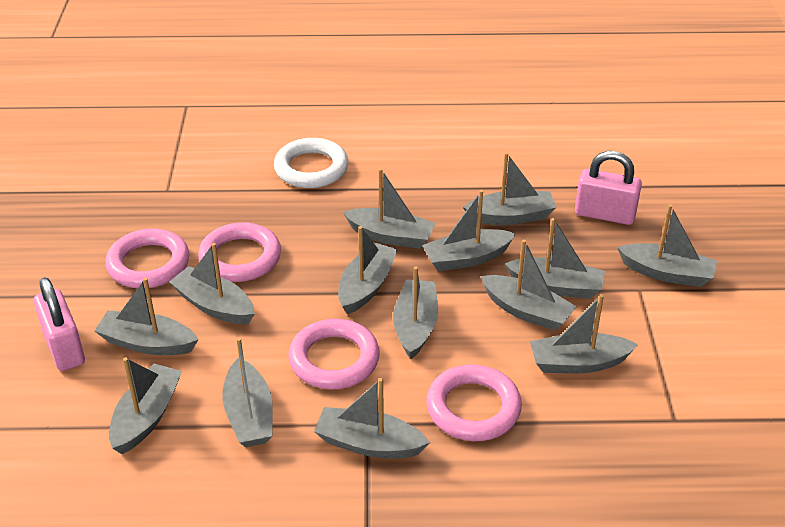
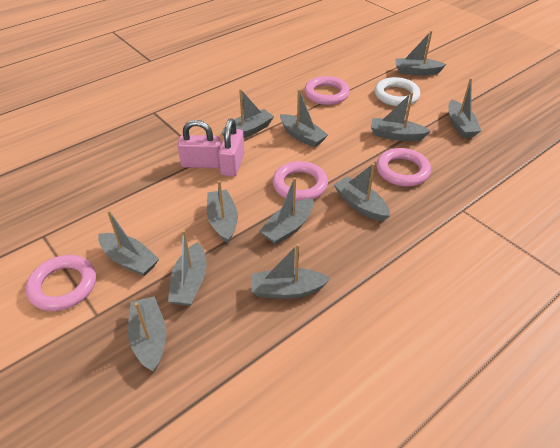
grey boat: 14 -> 12

